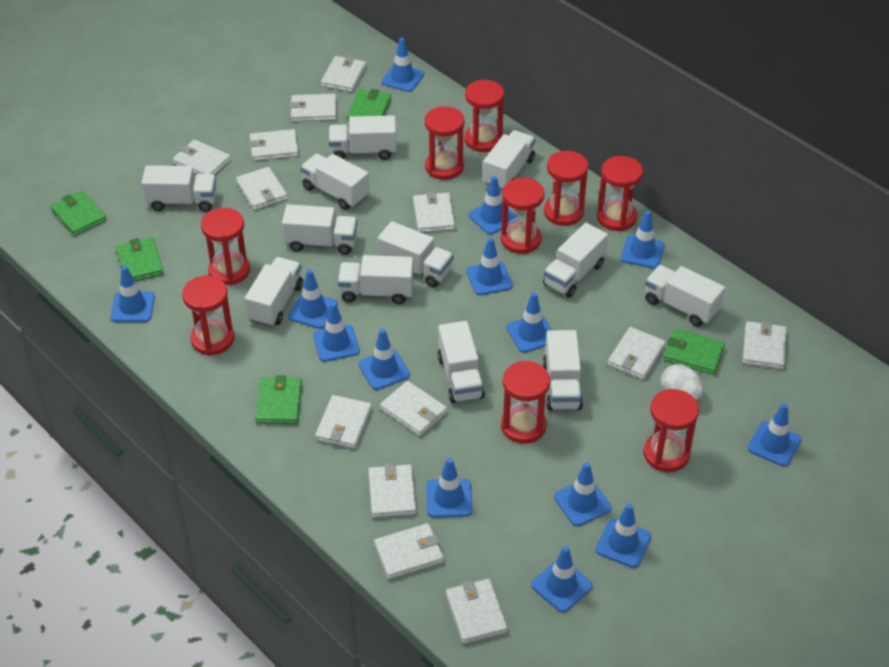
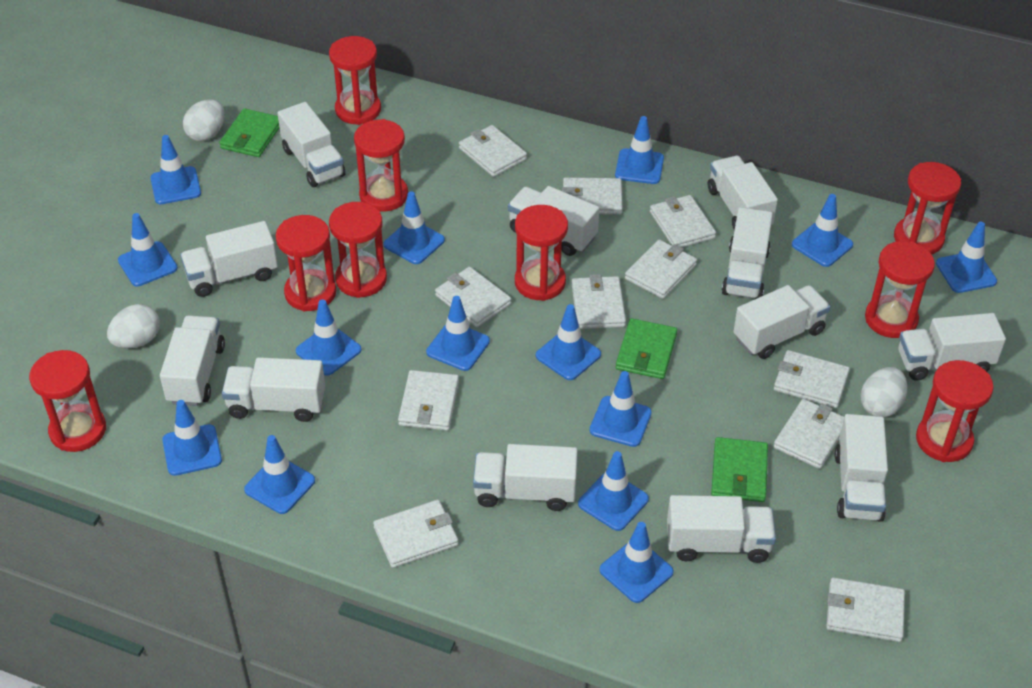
green wallet: 5 -> 3
white egg: 1 -> 3
white wallet: 13 -> 11

